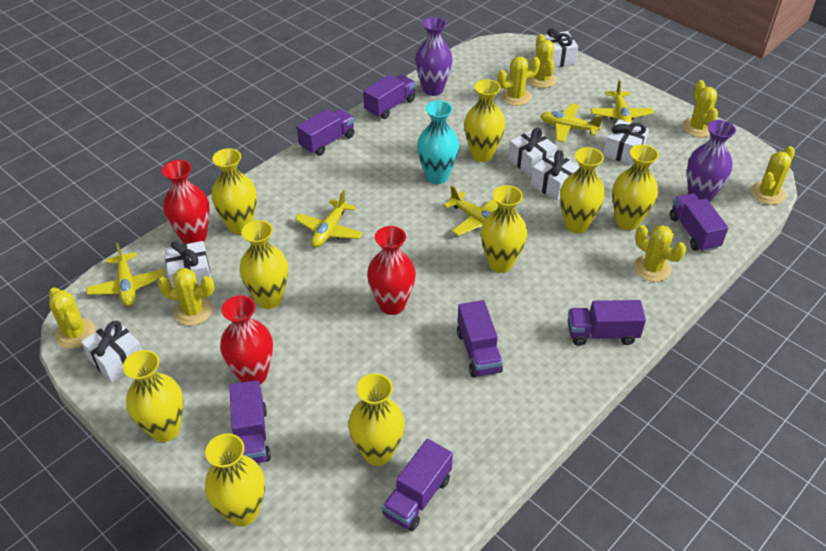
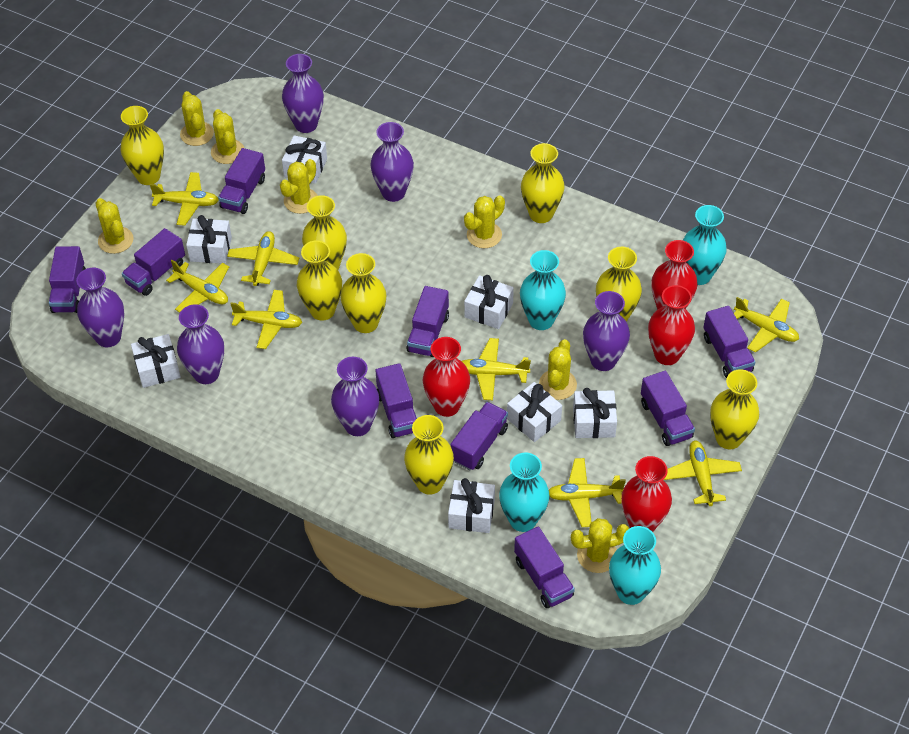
purple truck: 7 -> 9
purple vase: 2 -> 6
red vase: 3 -> 4
turquoise vase: 1 -> 4
white gift: 6 -> 7
yellow plane: 5 -> 8
yellow vase: 9 -> 8

